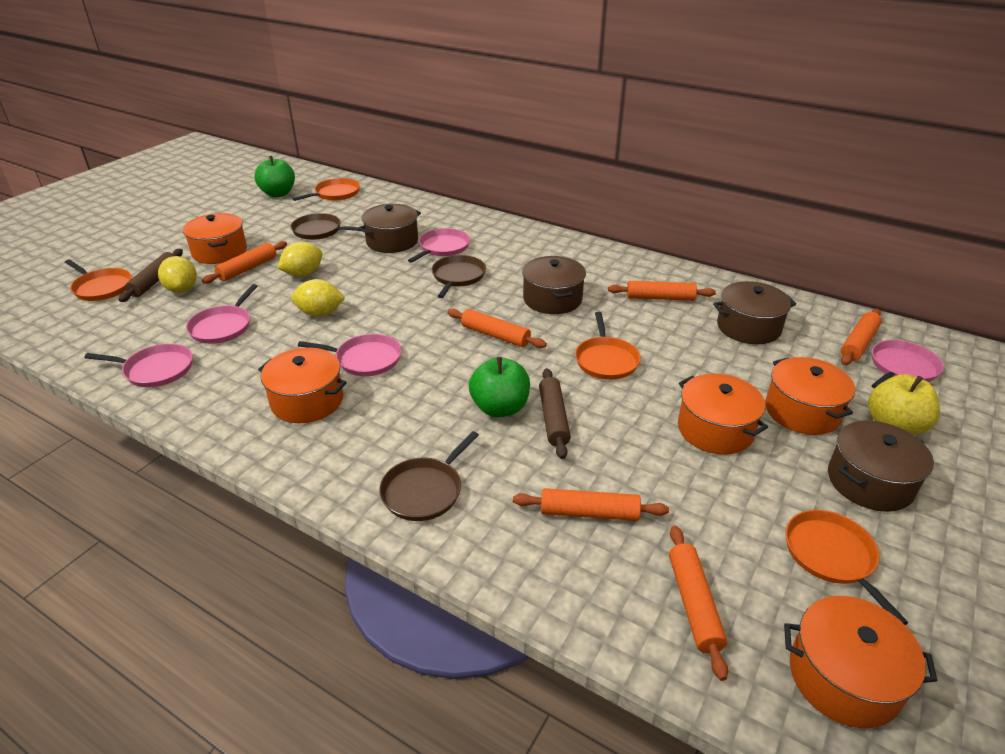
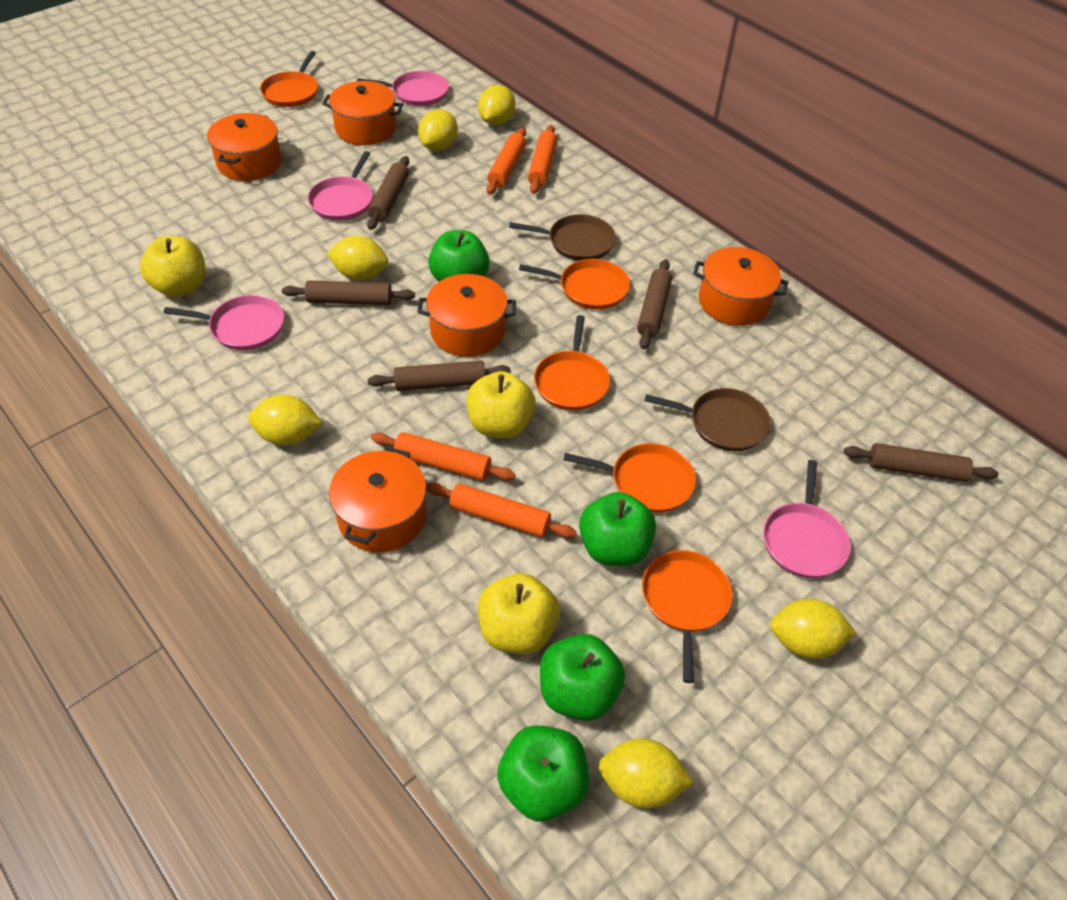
brown pan: 3 -> 2
brown pot: 4 -> 0
brown rolling pin: 2 -> 5
green apple: 2 -> 4
orange pan: 4 -> 5
orange rolling pin: 6 -> 4
pink pan: 5 -> 4
yellow apple: 1 -> 3
yellow lemon: 3 -> 6

